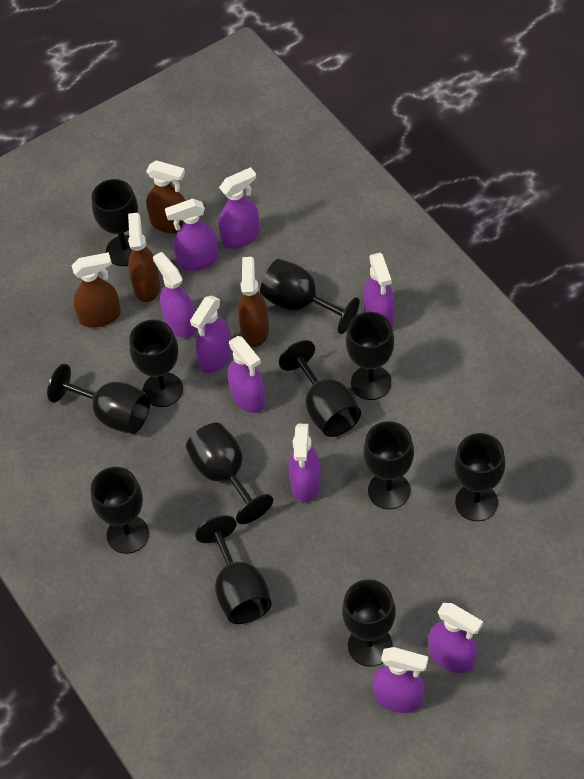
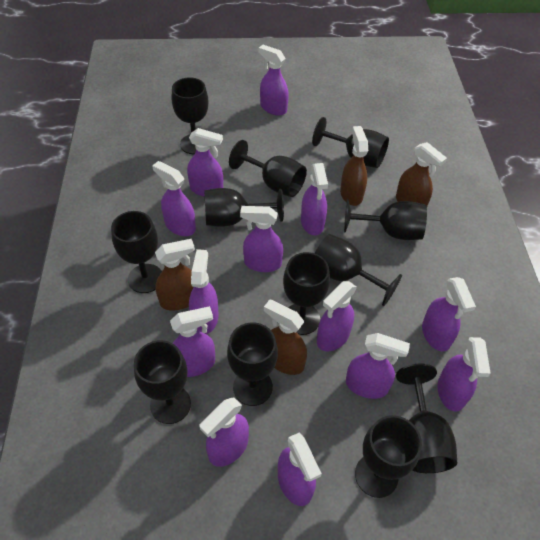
purple spray bottle: 9 -> 13

